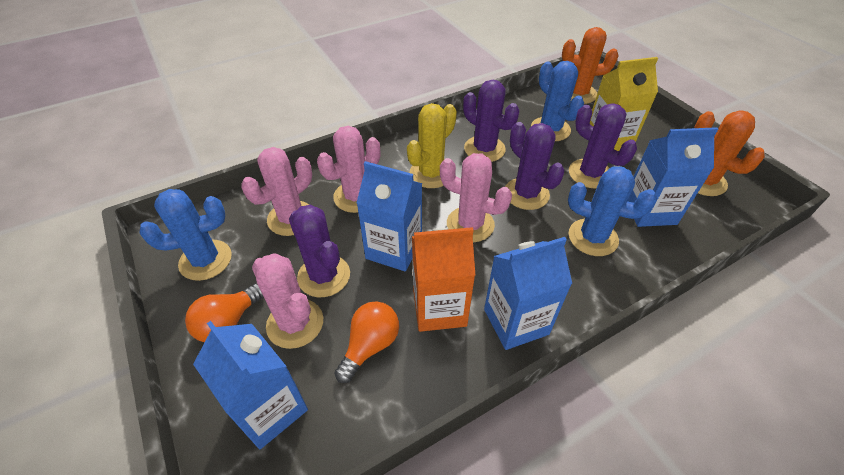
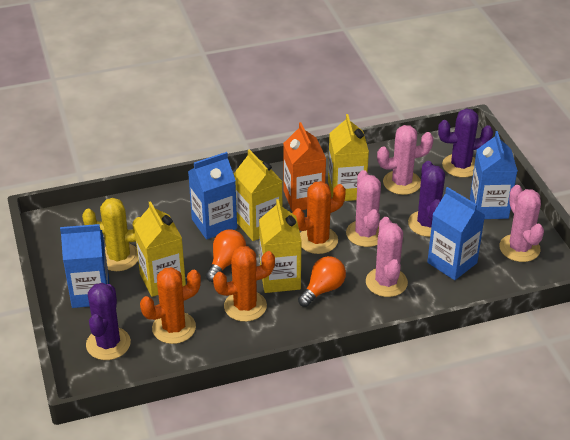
blue cactus: 3 -> 0
orange cactus: 2 -> 3
purple cactus: 4 -> 3
yellow carton: 1 -> 4

